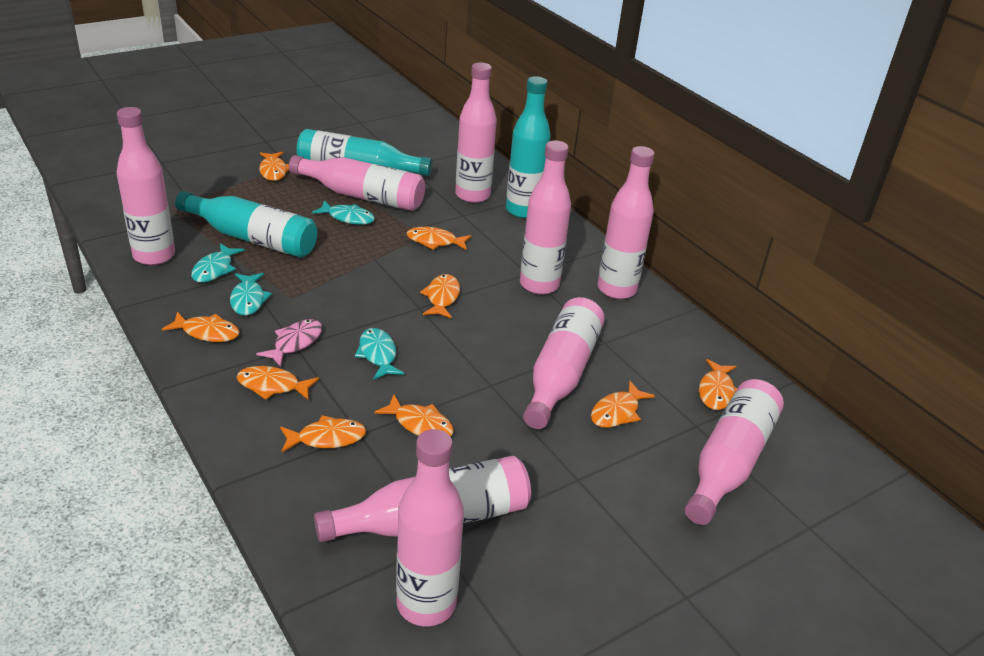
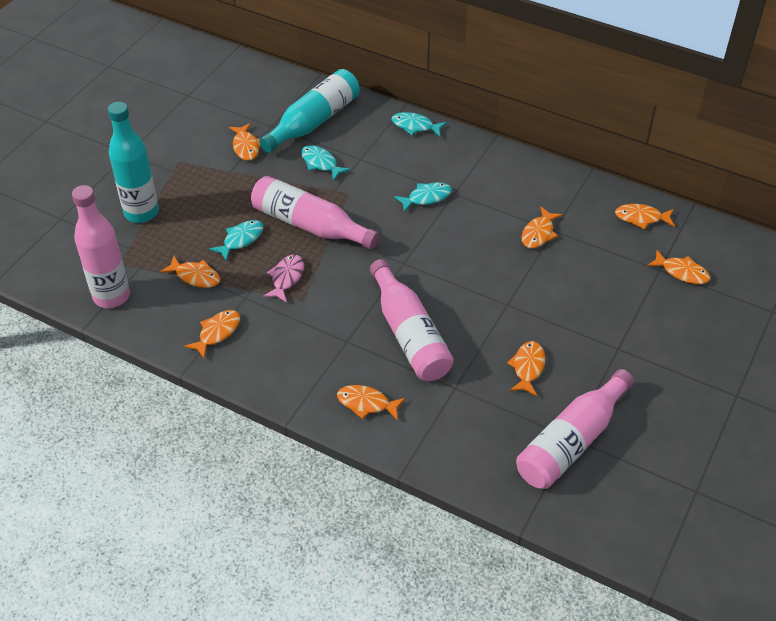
orange fish: 9 -> 8
pink bottle: 9 -> 4
turquoise bottle: 3 -> 2

